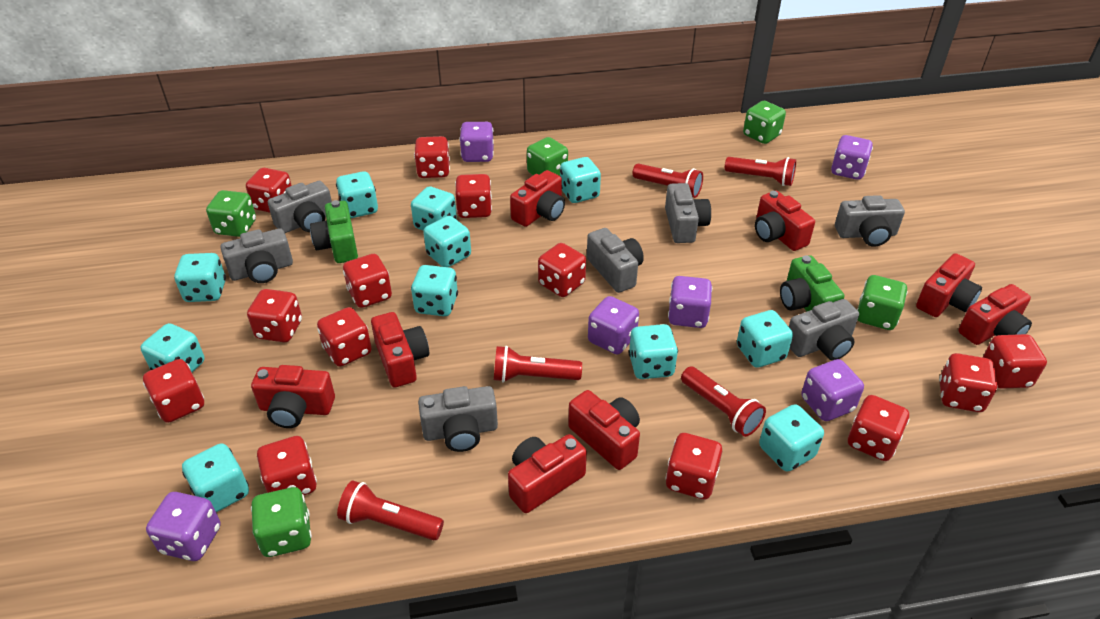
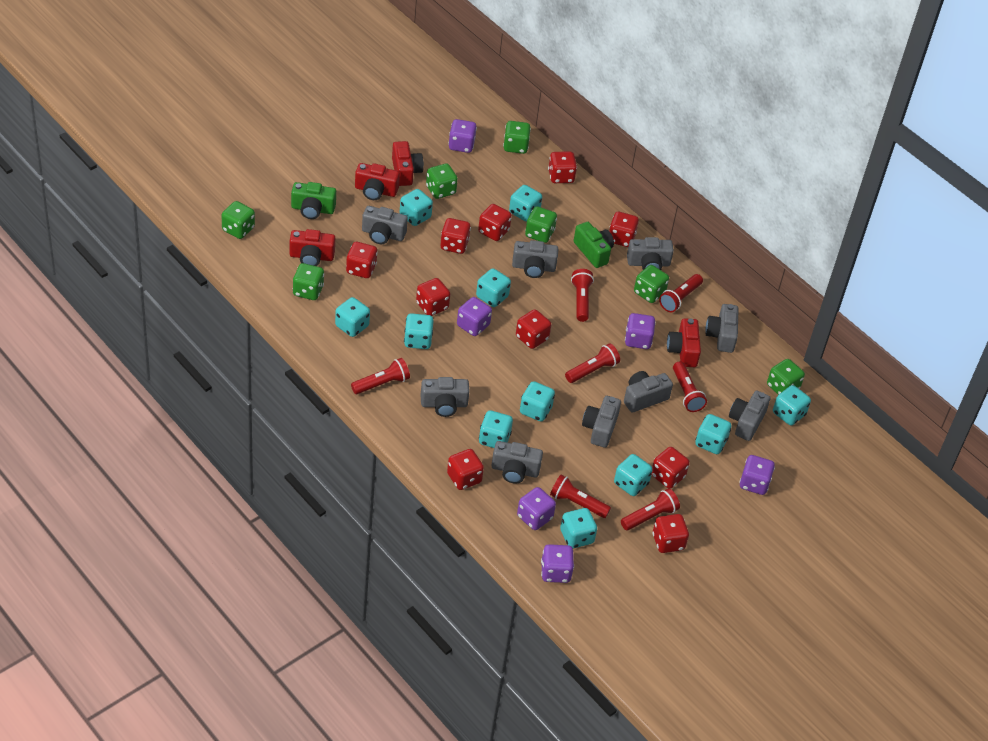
green dice: 5 -> 7
grey camera: 7 -> 9
red camera: 8 -> 4
red dice: 13 -> 10
red flashlight: 5 -> 7

